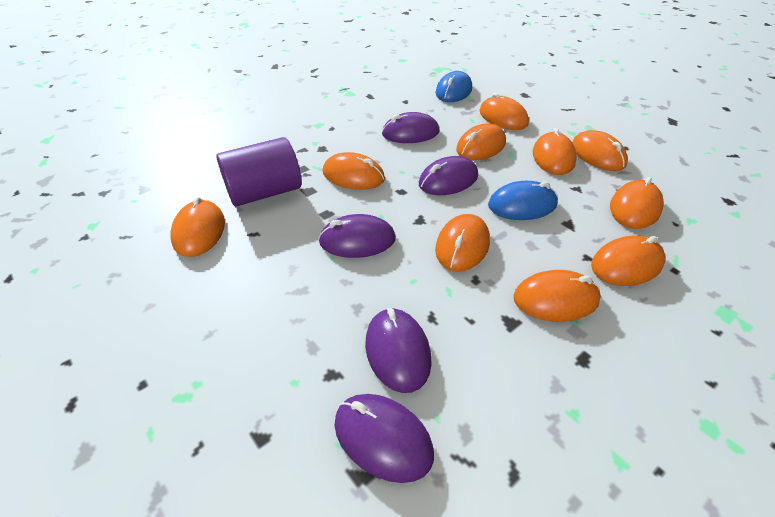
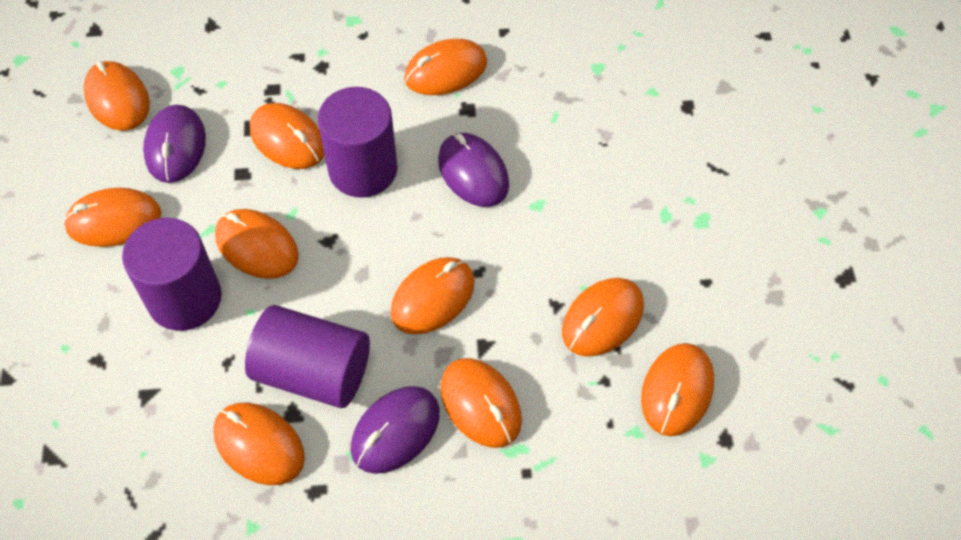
blue mouse: 2 -> 0
purple cylinder: 1 -> 3
purple mouse: 5 -> 3

